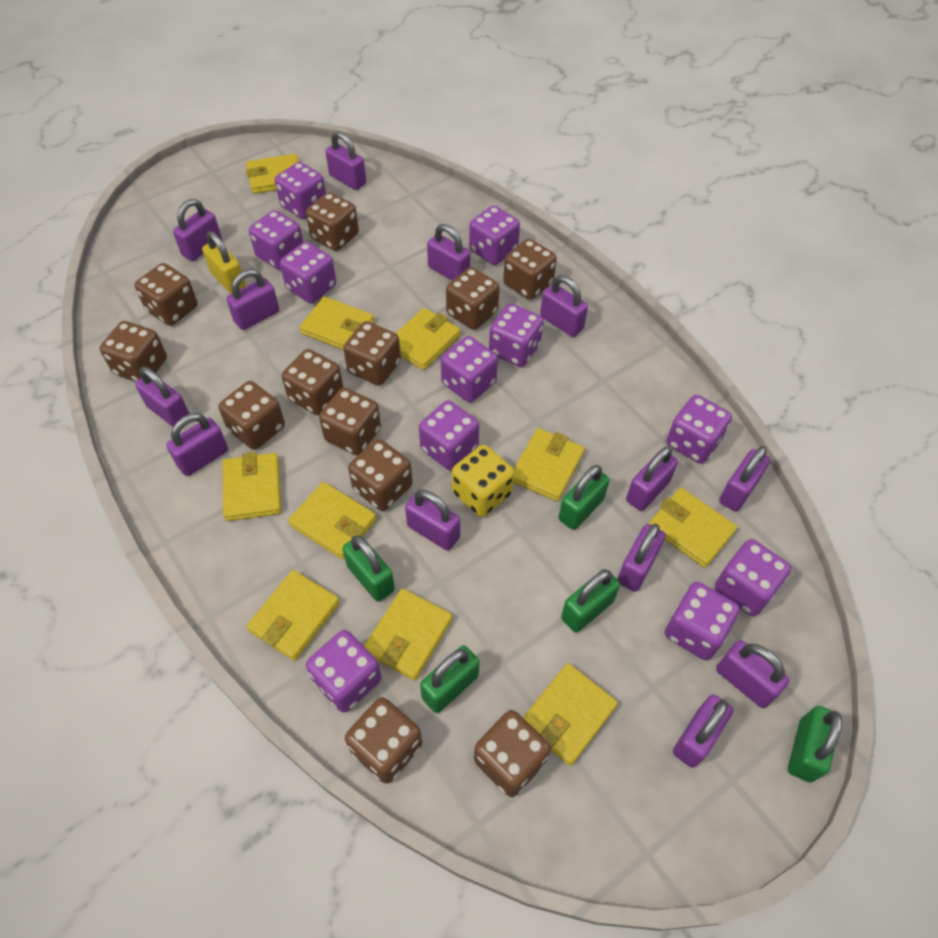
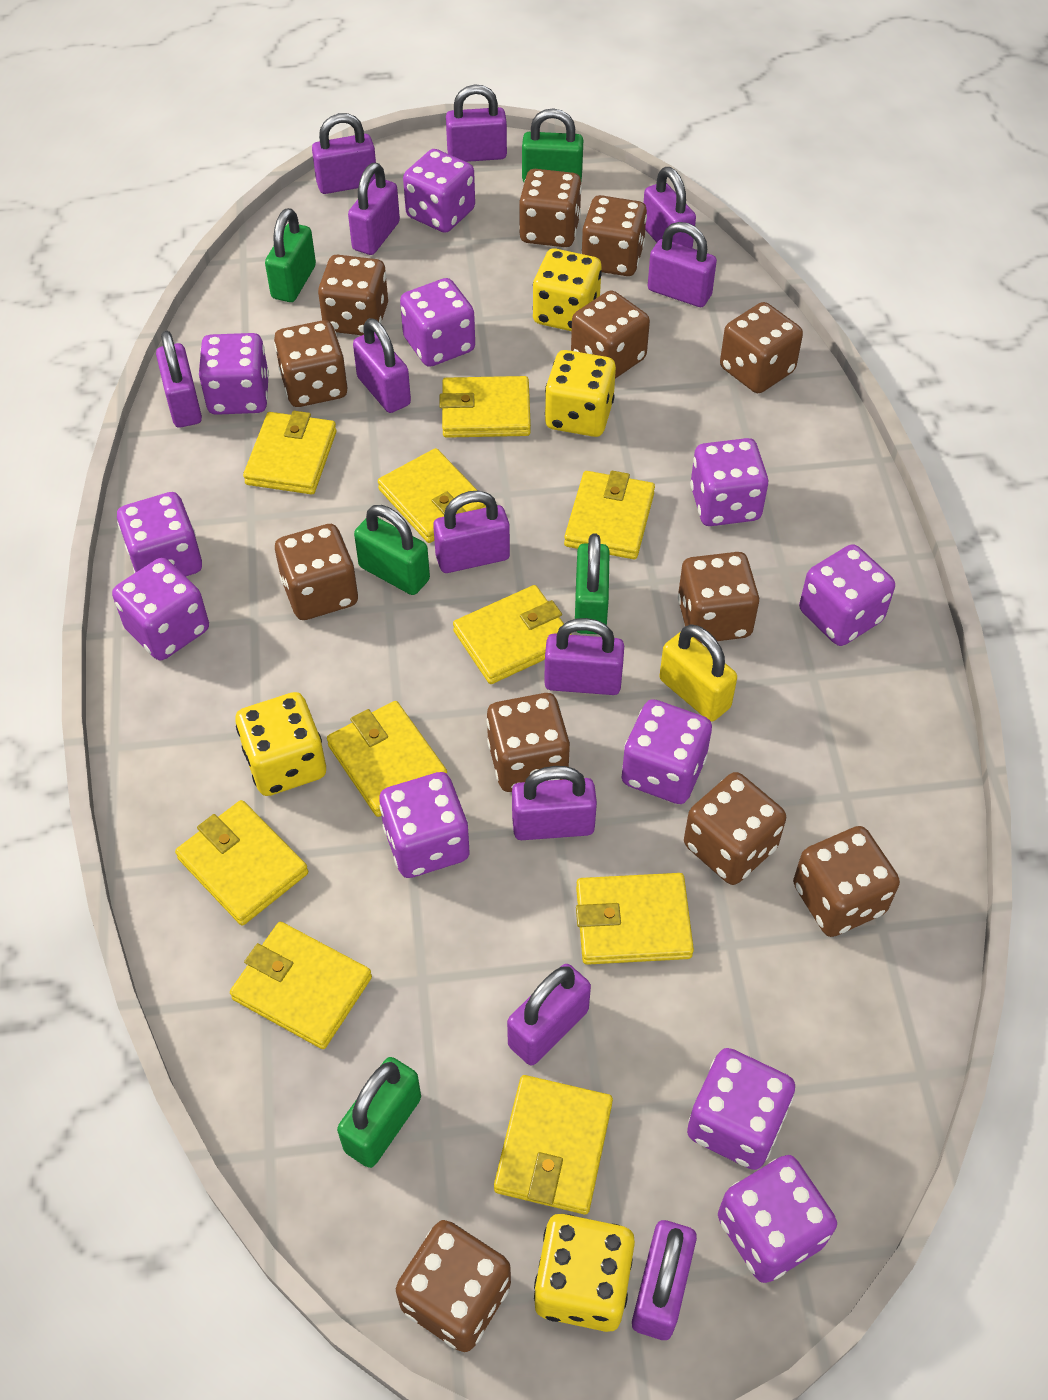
purple padlock: 13 -> 12
yellow dice: 1 -> 4

